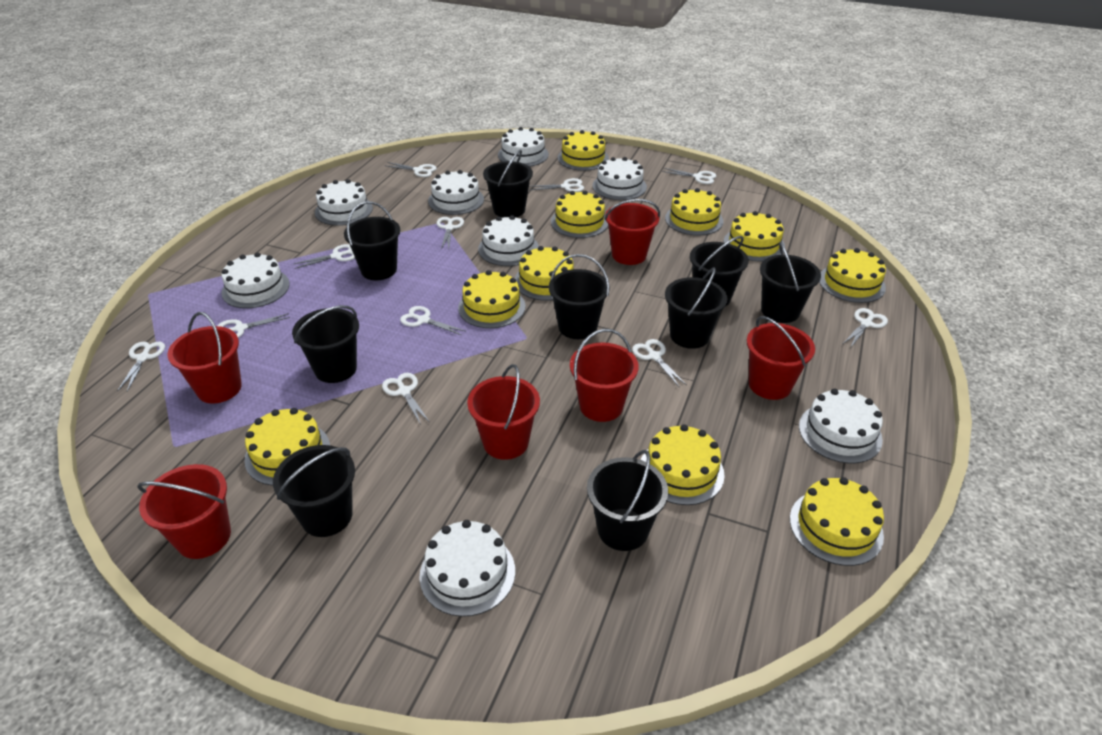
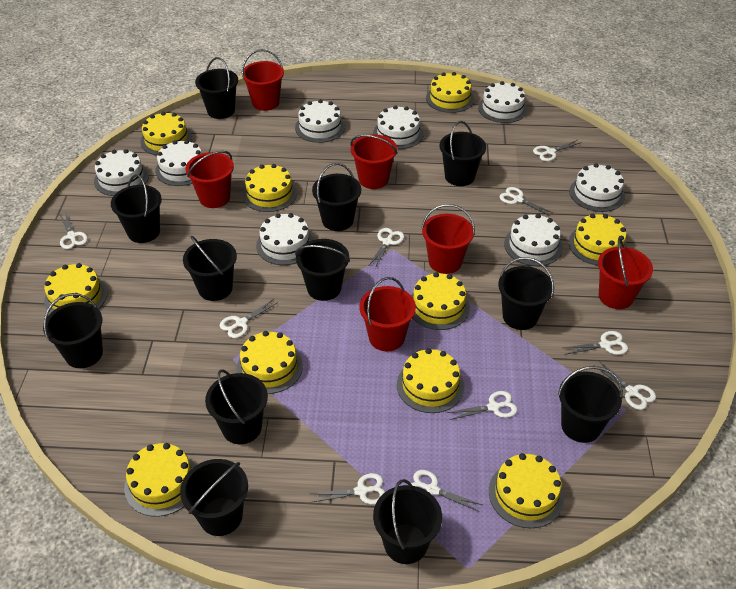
black bucket: 9 -> 12
white scissors: 11 -> 10

